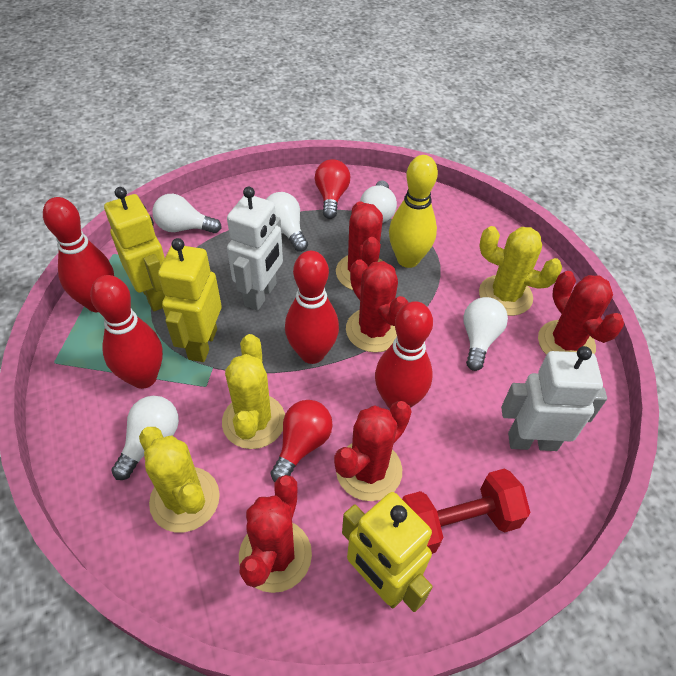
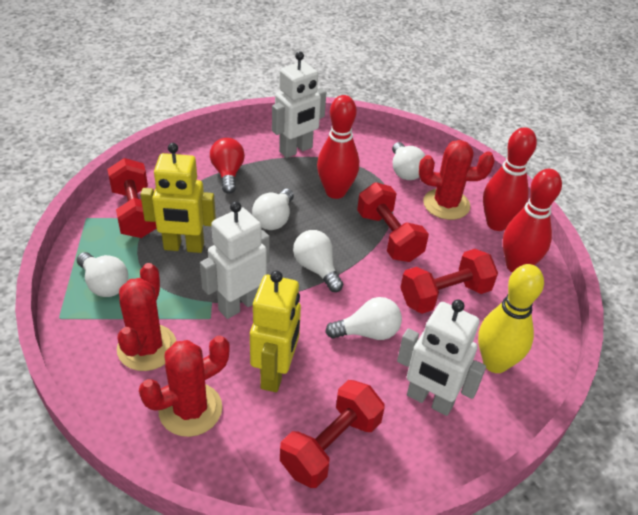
red bowling pin: 4 -> 3
red cactus: 5 -> 3
red dumbbell: 1 -> 4
red light bulb: 2 -> 1
white robot: 2 -> 3
yellow cactus: 3 -> 0
yellow robot: 3 -> 2

